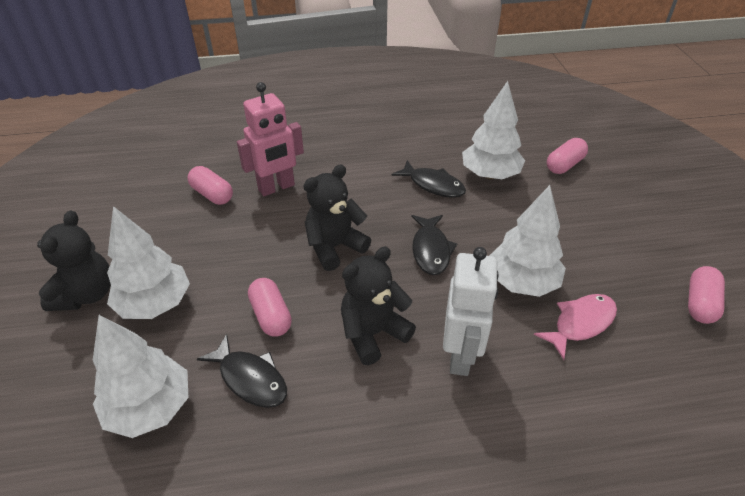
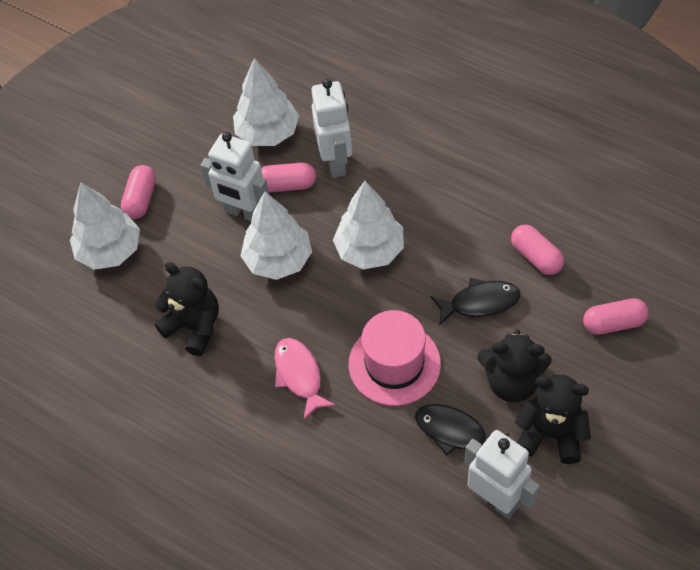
black fish: 3 -> 2
pink hat: 0 -> 1
pink robot: 1 -> 0
white robot: 1 -> 3

